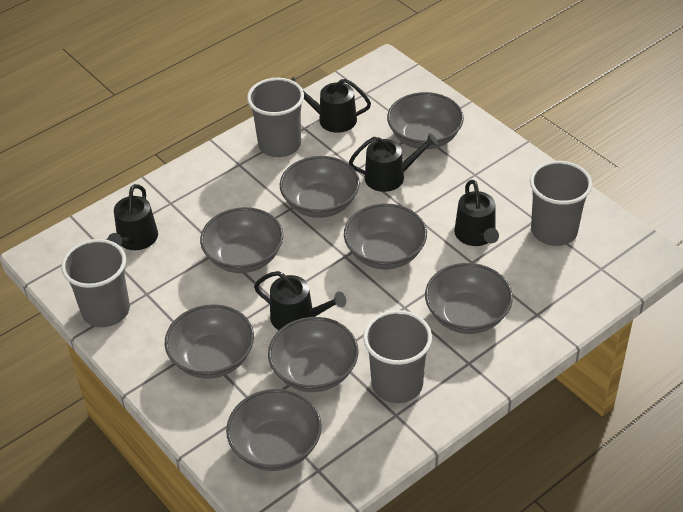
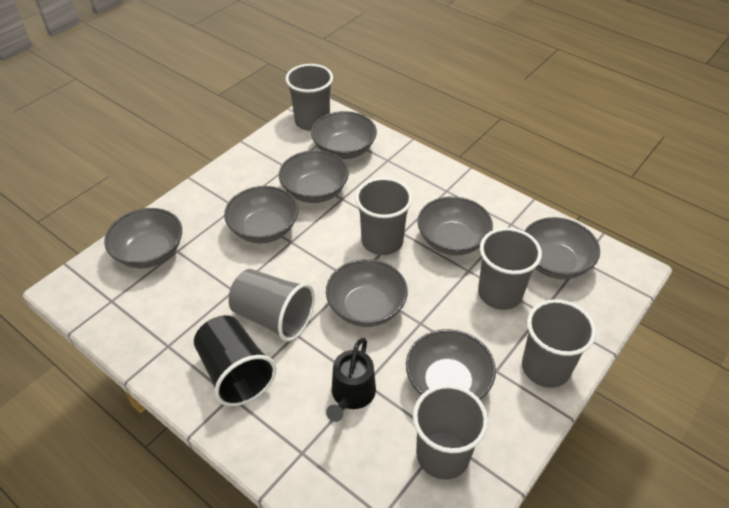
black cup: 0 -> 1
black watering can: 5 -> 1
grey cup: 4 -> 6

